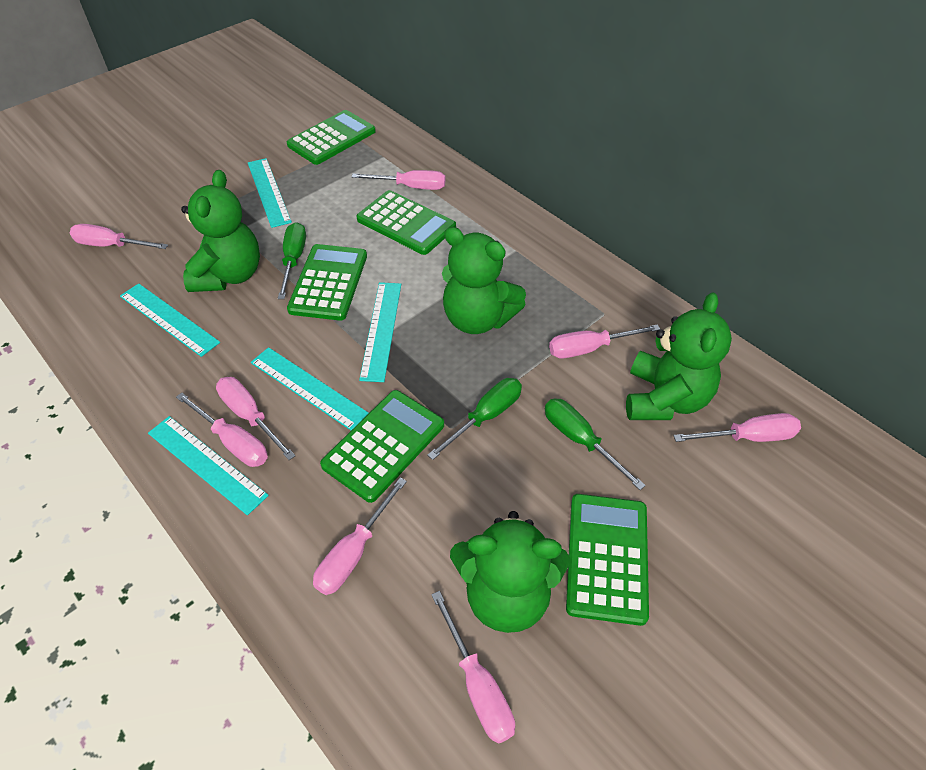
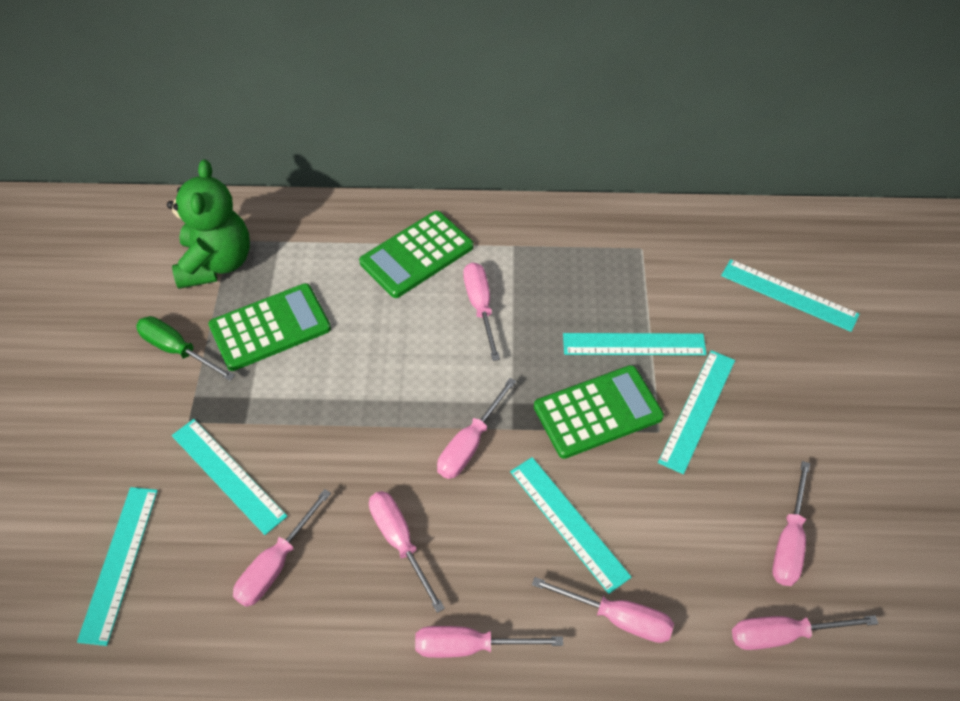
green calculator: 5 -> 3
green screwdriver: 3 -> 1
green teddy bear: 4 -> 1
turquoise ruler: 5 -> 6

